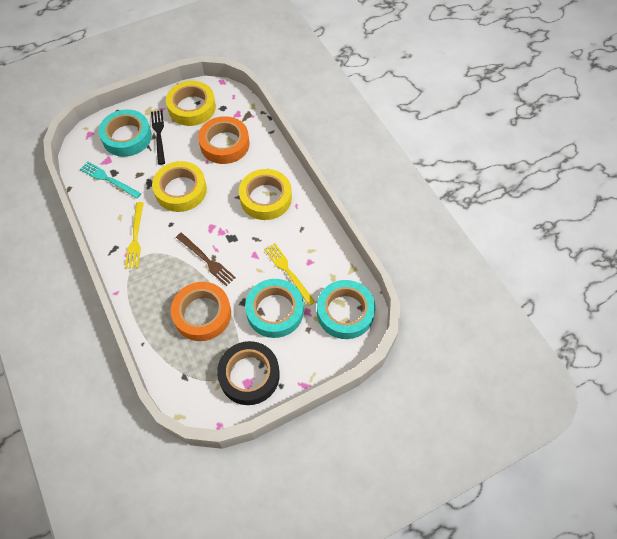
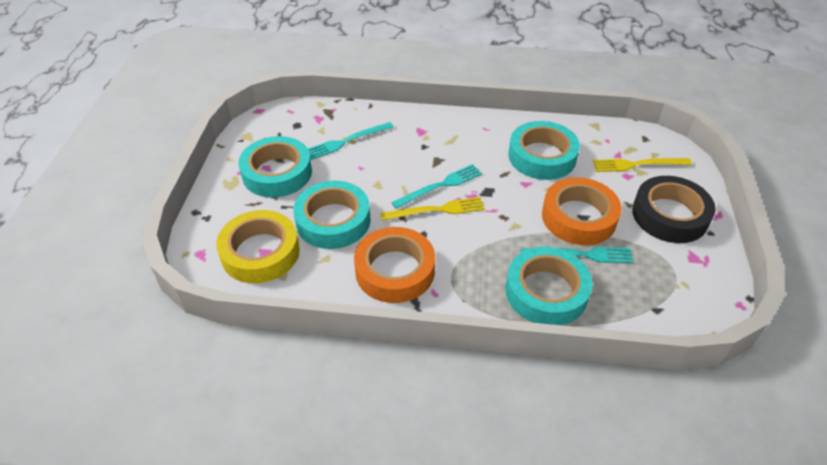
black fork: 1 -> 0
brown fork: 1 -> 0
turquoise fork: 1 -> 3
turquoise tape: 3 -> 4
yellow tape: 3 -> 1

